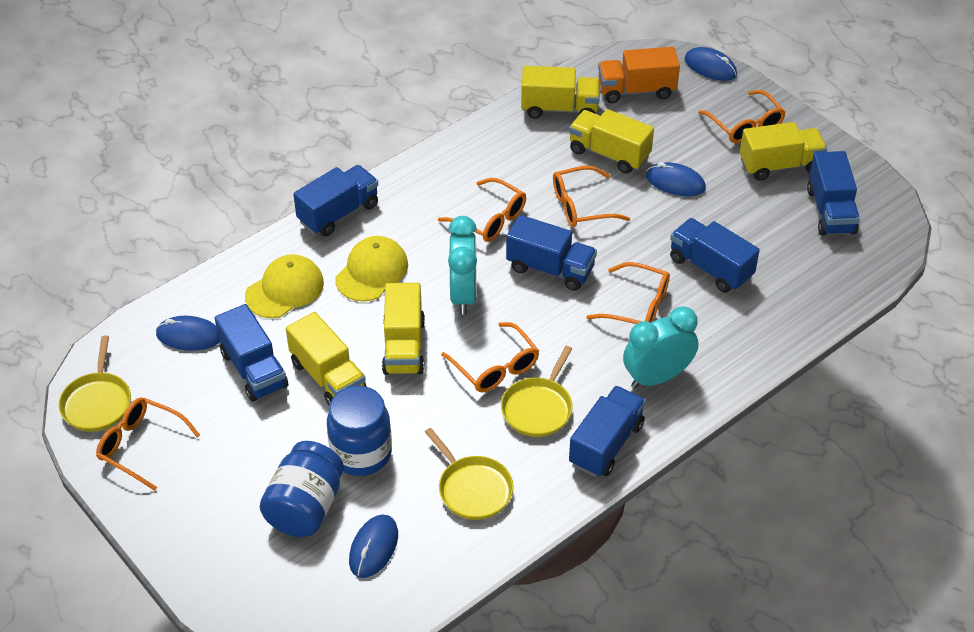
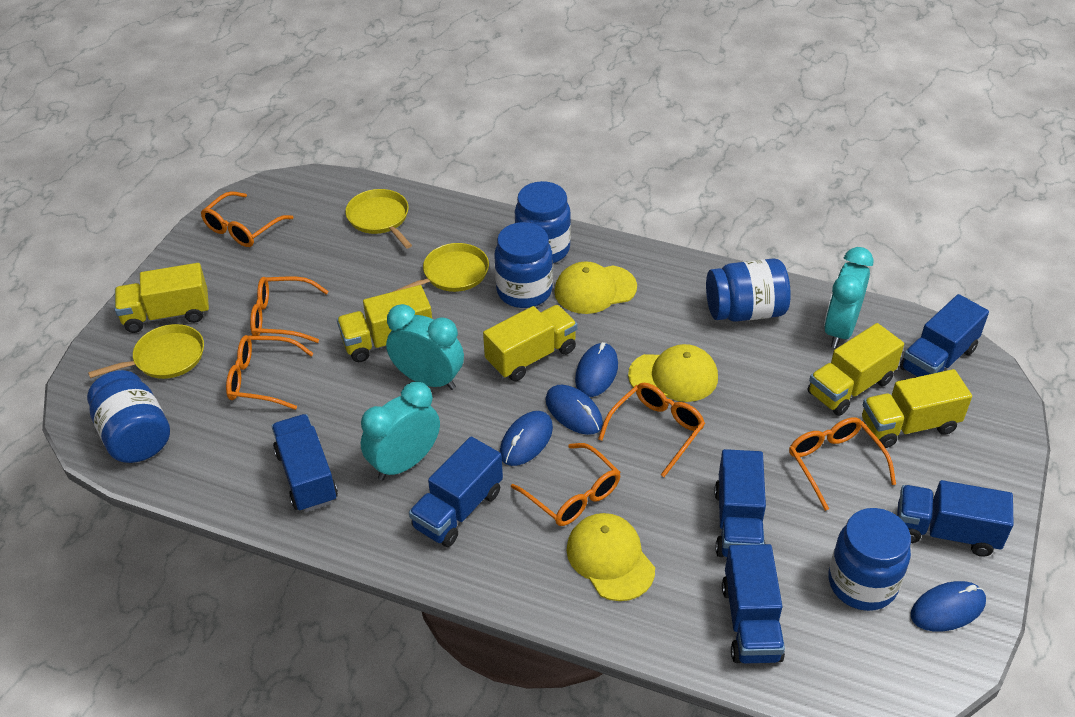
blue jar: 2 -> 5
orange truck: 1 -> 0
turquoise clock: 2 -> 3
yellow cap: 2 -> 3

